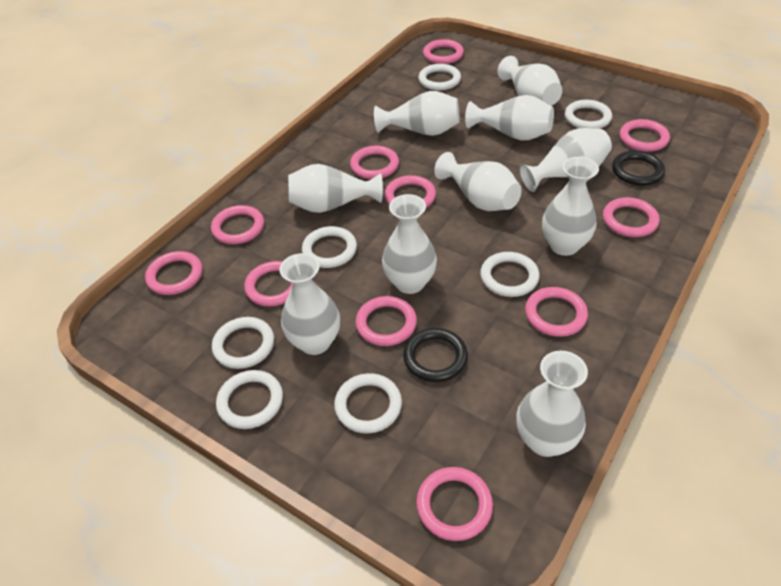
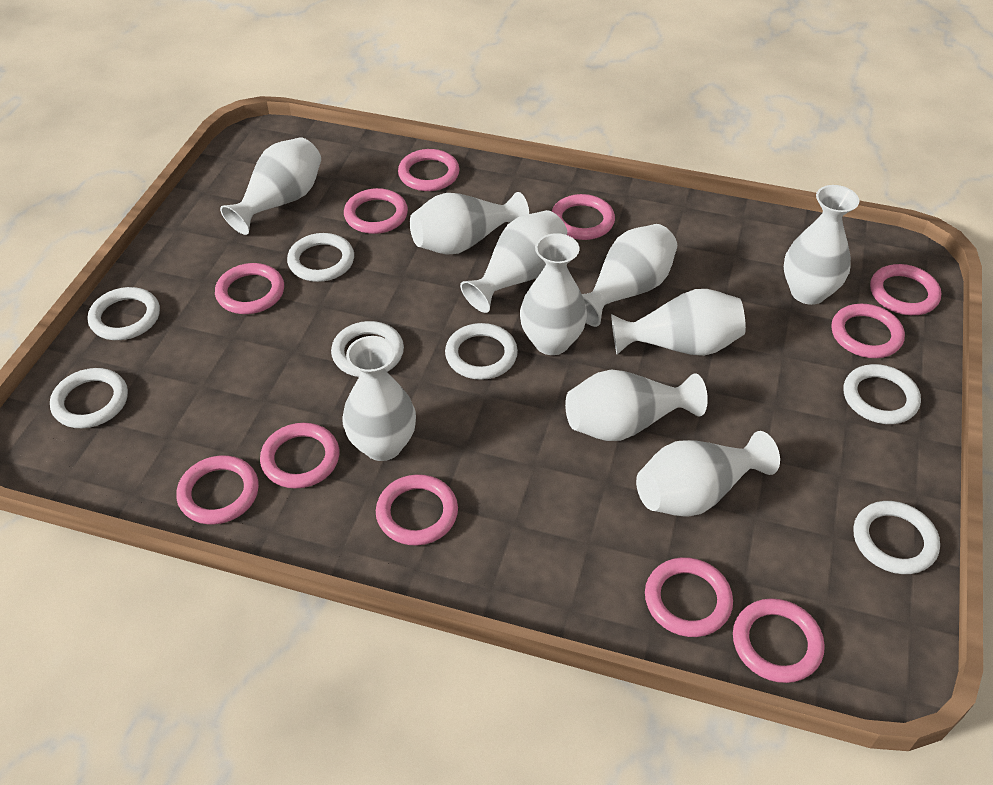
black ring: 2 -> 0

